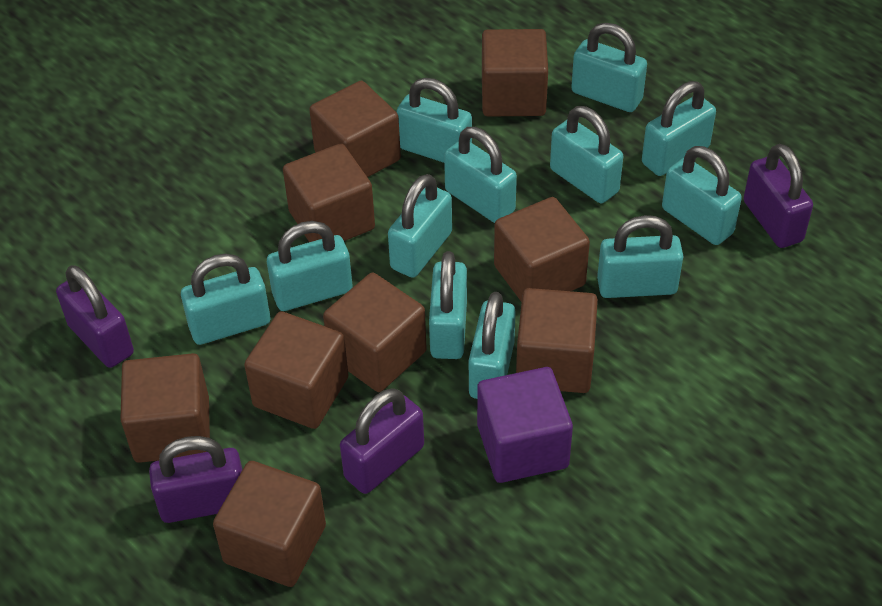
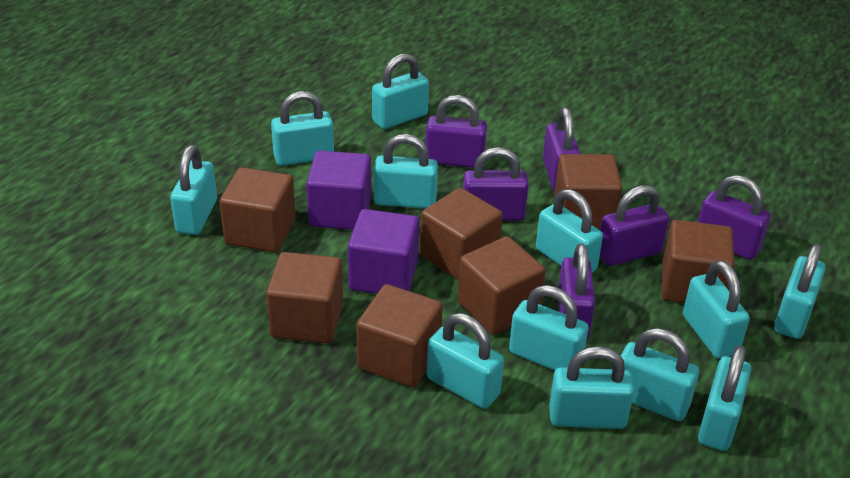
brown cube: 9 -> 7
purple cube: 1 -> 2
purple padlock: 4 -> 6

